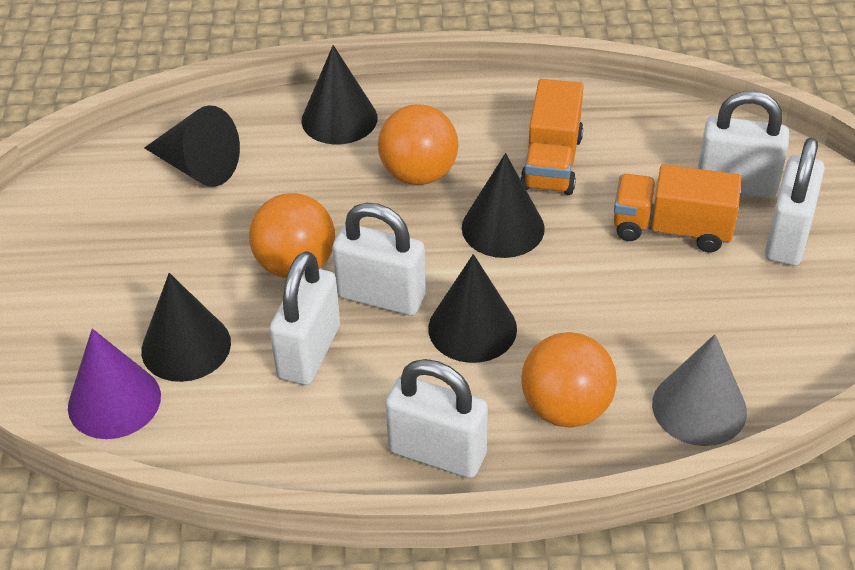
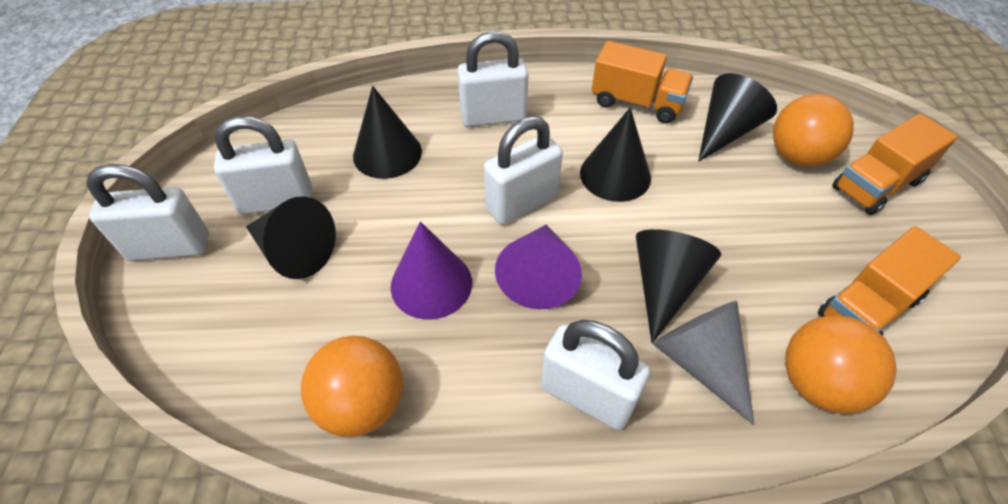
orange truck: 2 -> 3
purple cone: 1 -> 2

